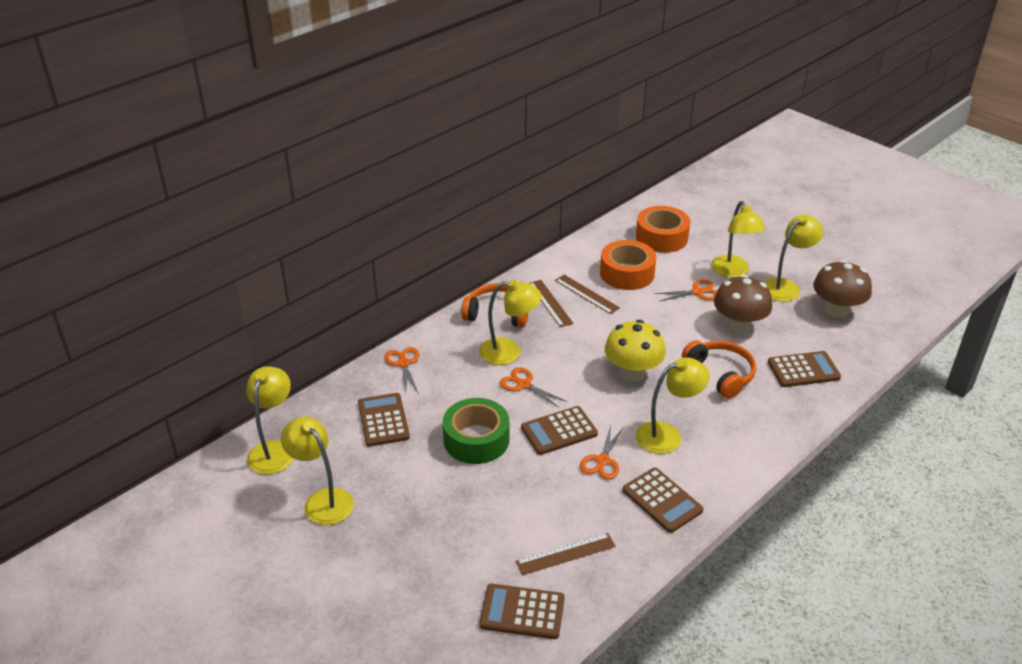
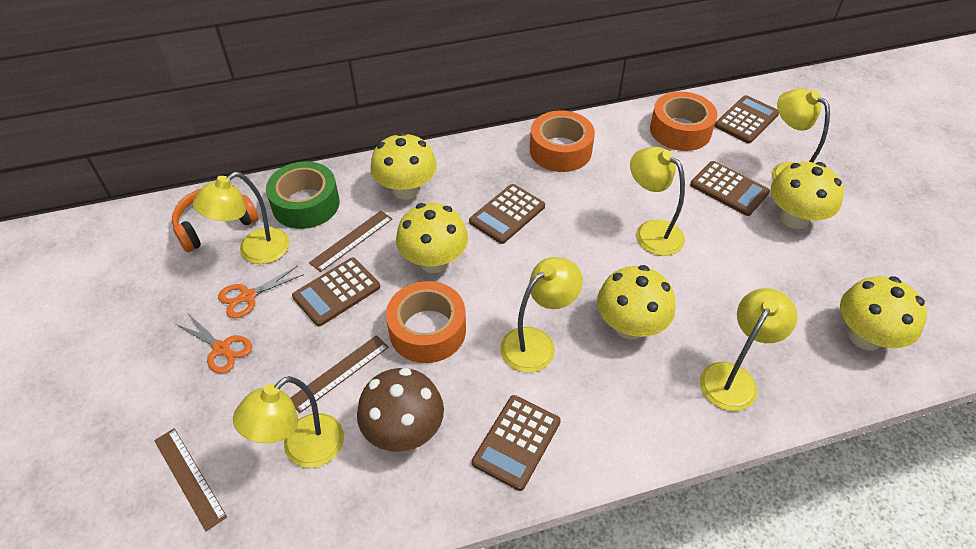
brown mushroom: 2 -> 1
orange headphones: 2 -> 1
orange scissors: 4 -> 2
orange tape: 2 -> 3
yellow mushroom: 1 -> 5

